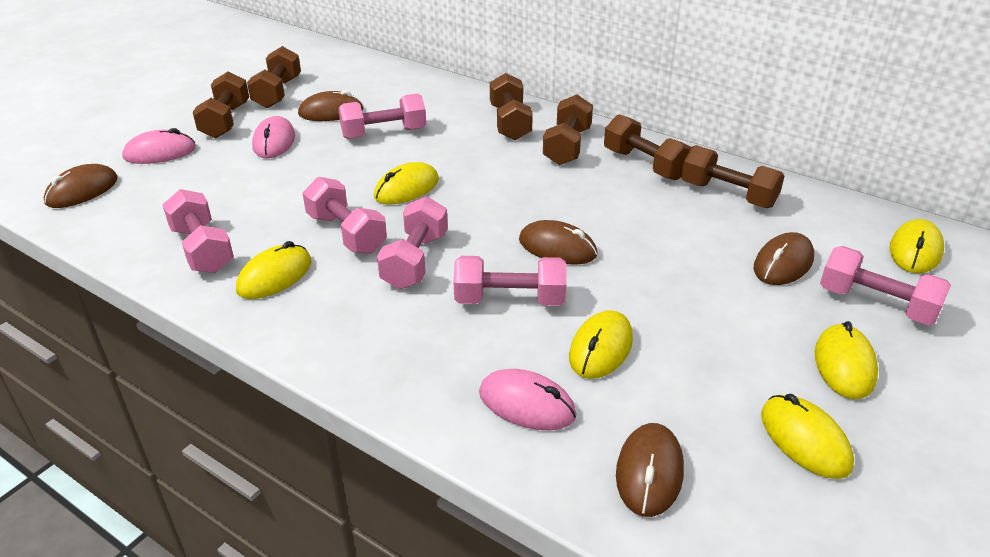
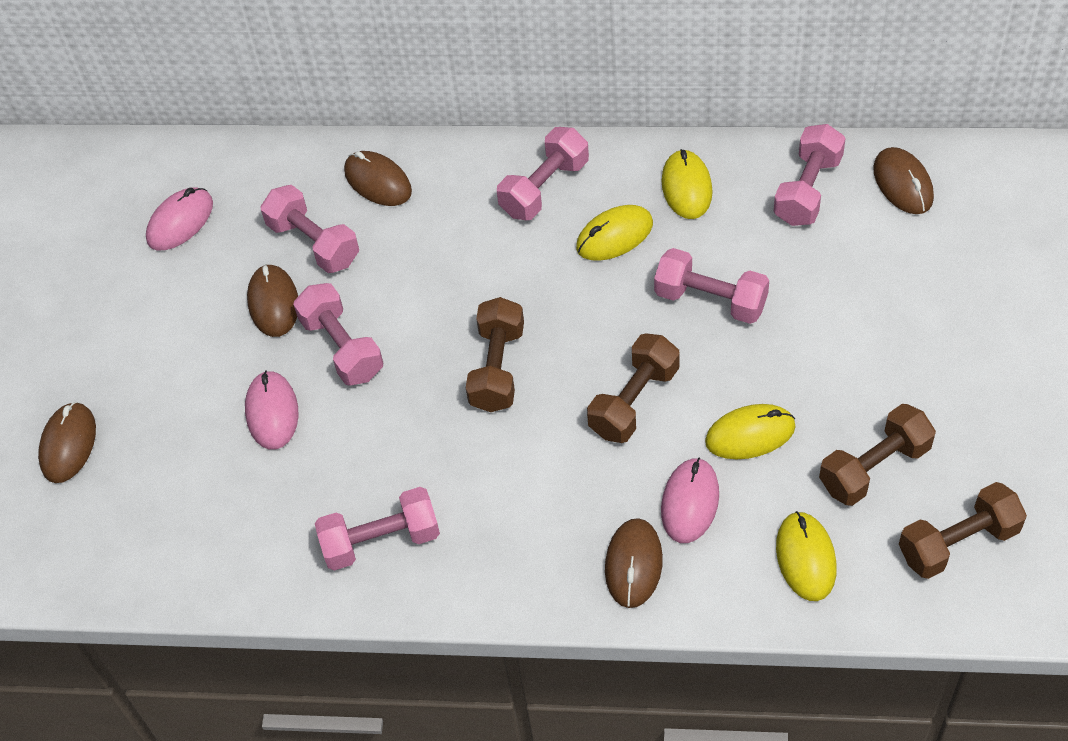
brown dumbbell: 6 -> 4
yellow mouse: 6 -> 4

